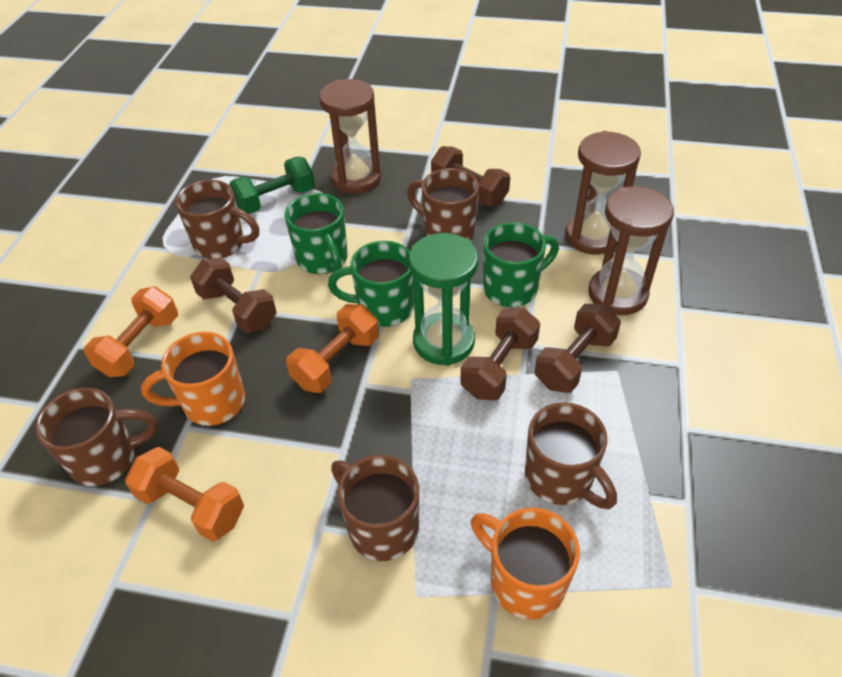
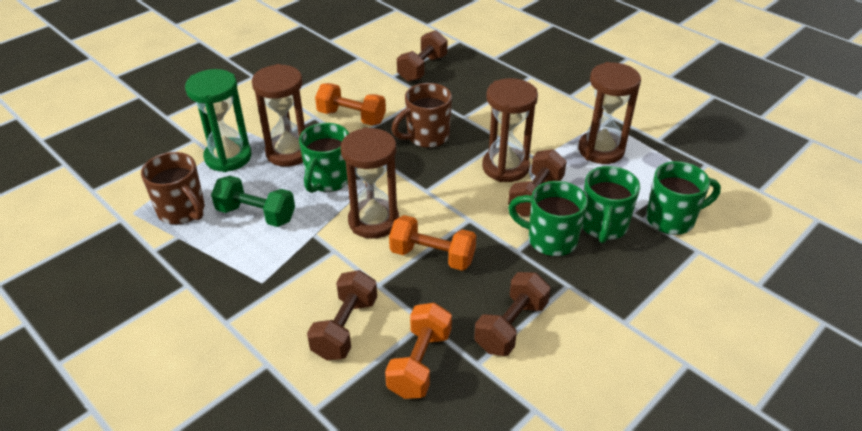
brown hourglass: 3 -> 4
brown mug: 5 -> 2
green mug: 3 -> 4
orange mug: 2 -> 0

